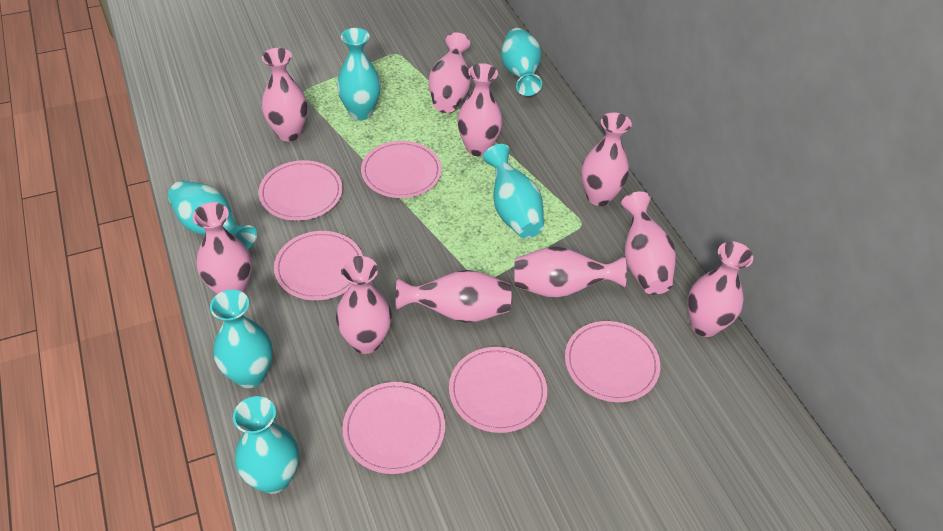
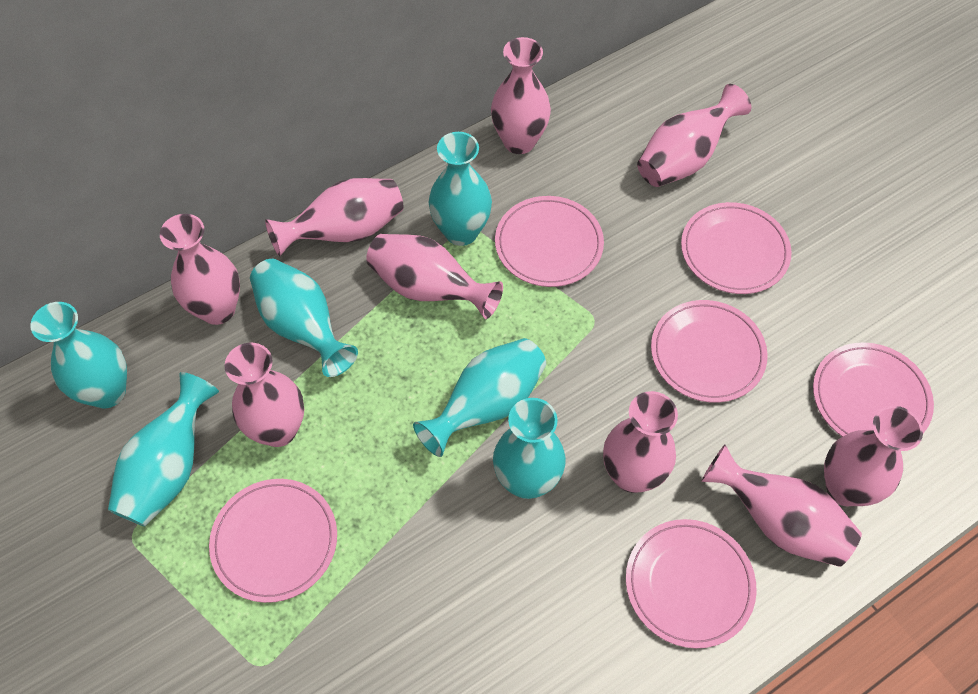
pink vase: 10 -> 9

